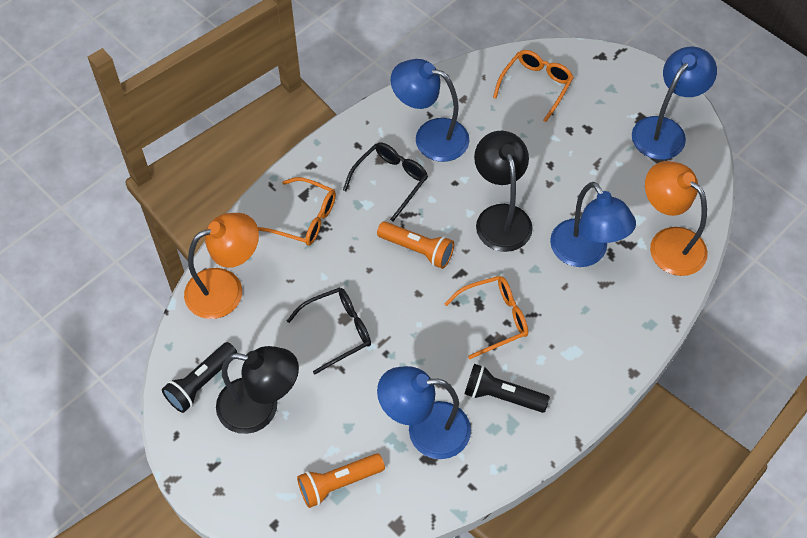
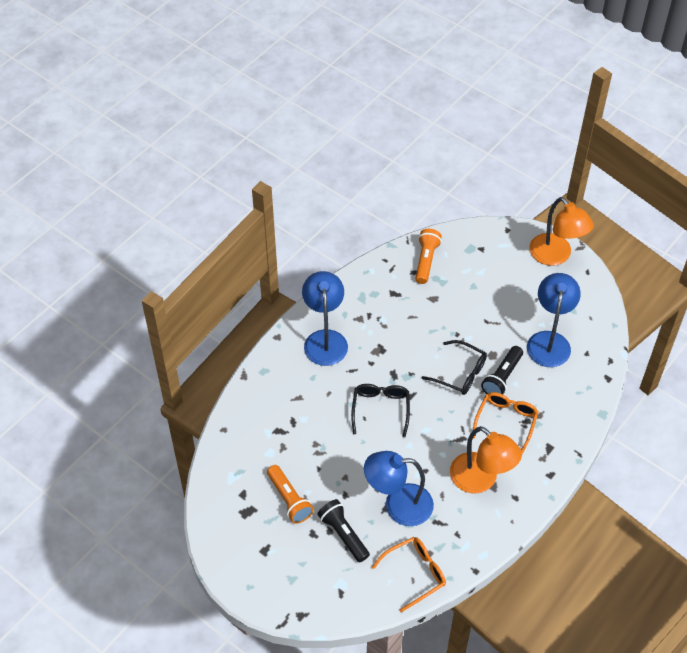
black lamp: 2 -> 0
blue lamp: 4 -> 3
orange glasses: 3 -> 2

